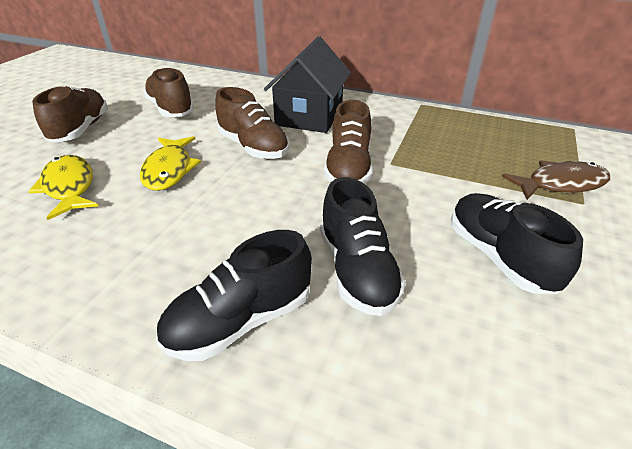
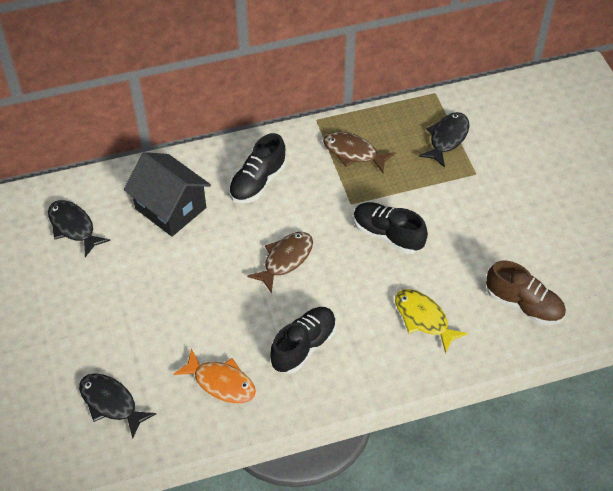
black fish: 0 -> 3
brown fish: 1 -> 2
brown shoe: 4 -> 1
orange fish: 0 -> 1
yellow fish: 2 -> 1

